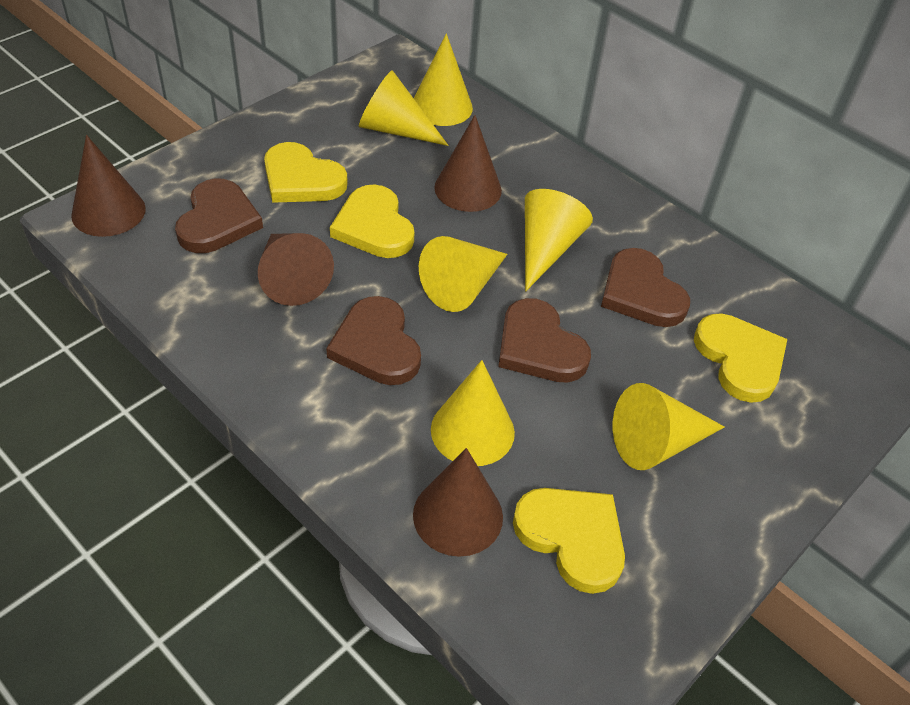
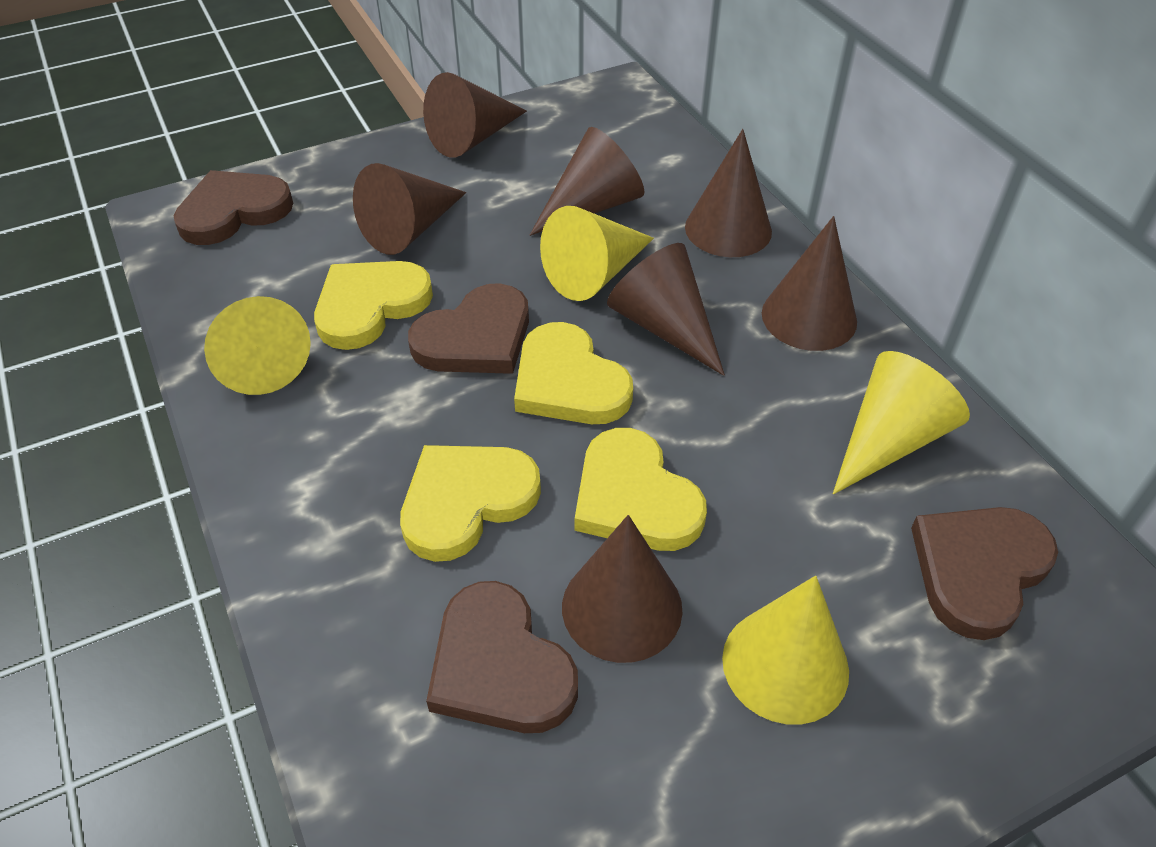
brown cone: 4 -> 7
yellow cone: 6 -> 4

